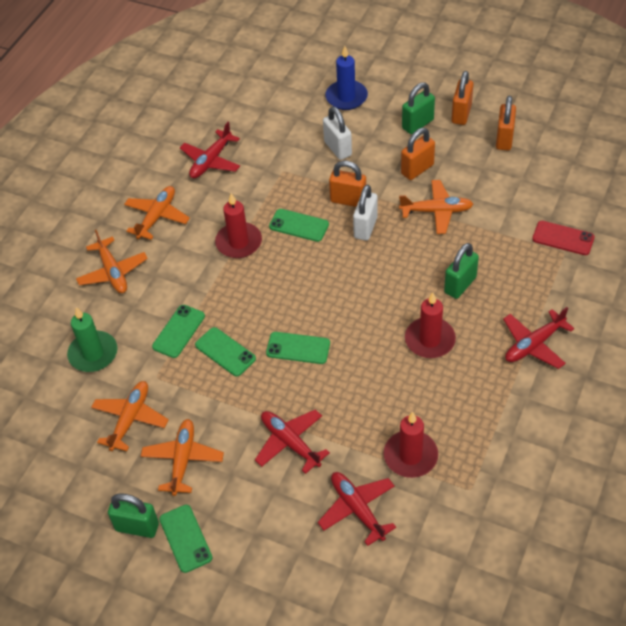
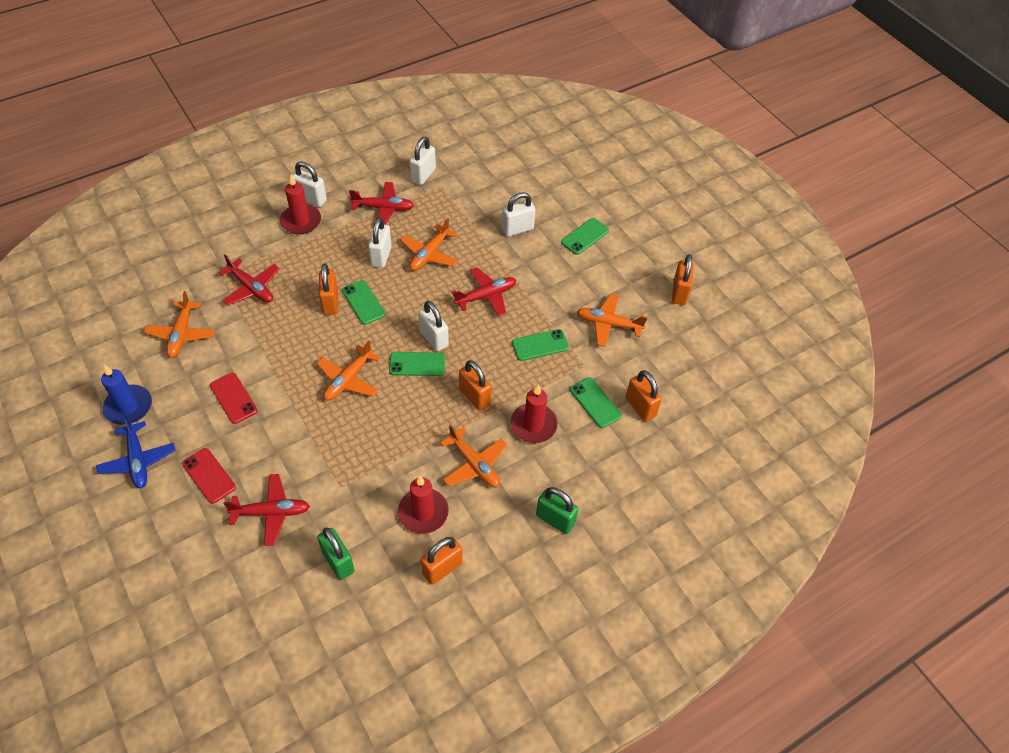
blue plane: 0 -> 1
green candle: 1 -> 0
green padlock: 3 -> 2
orange padlock: 4 -> 5
red phone: 1 -> 2
white padlock: 2 -> 5

